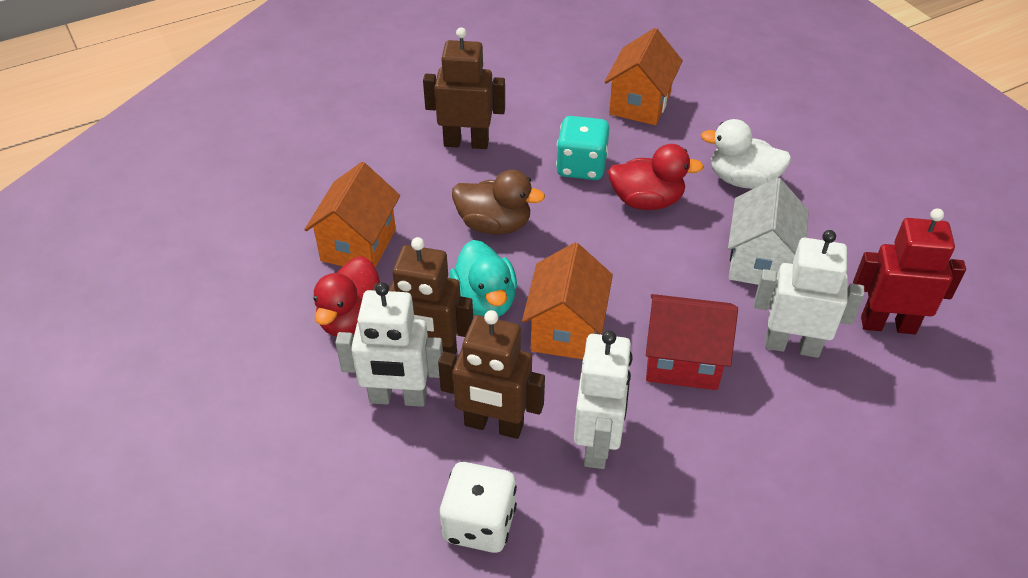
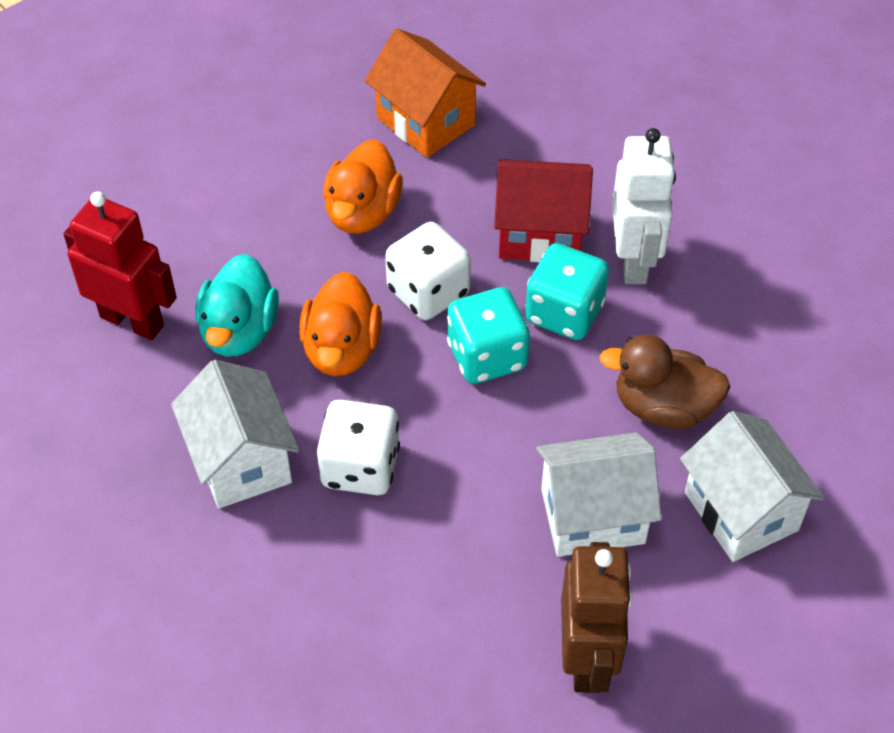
brown robot: 3 -> 1
orange duck: 0 -> 2
orange house: 3 -> 1
red duck: 2 -> 0
turquoise dice: 1 -> 2
white dice: 1 -> 2
white duck: 1 -> 0
white house: 1 -> 3
white robot: 3 -> 1

